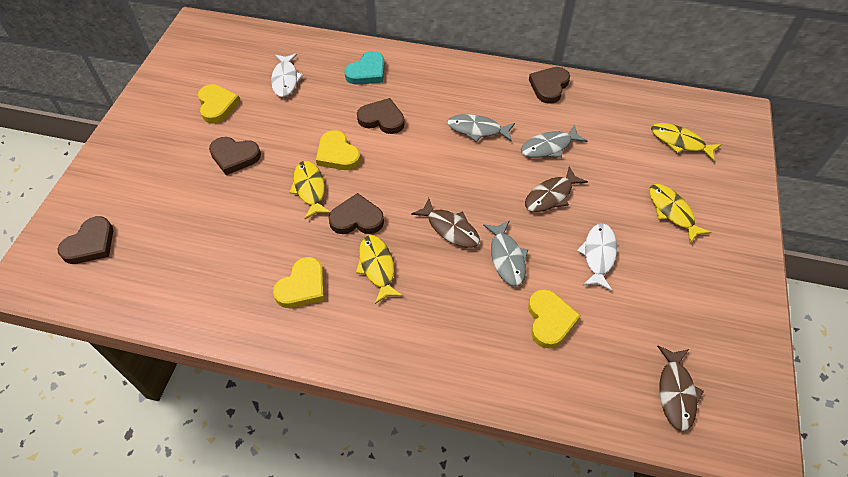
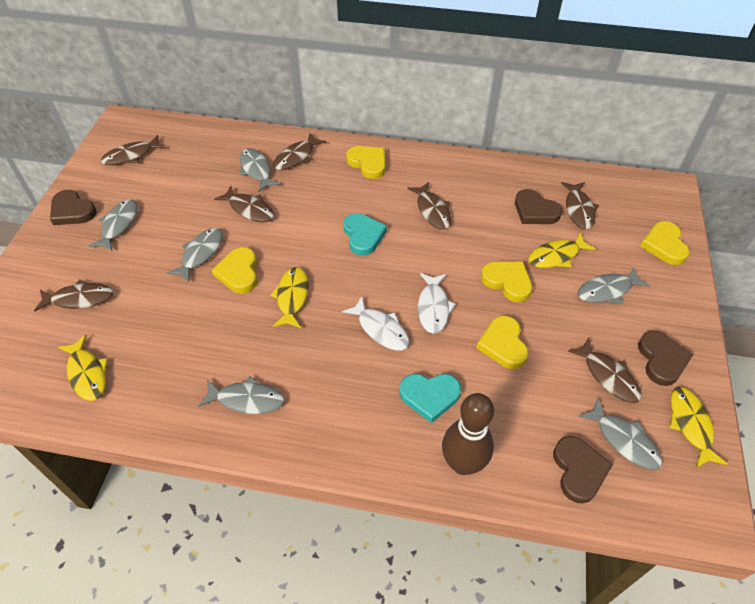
brown bowling pin: 0 -> 1
brown fish: 3 -> 7
brown heart: 5 -> 4
grey fish: 3 -> 6
turquoise heart: 1 -> 2
yellow heart: 4 -> 5

